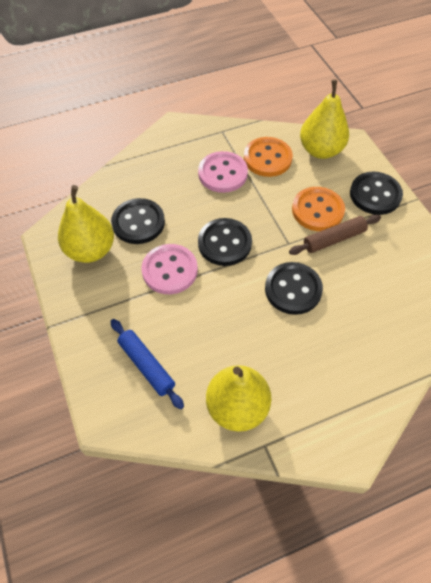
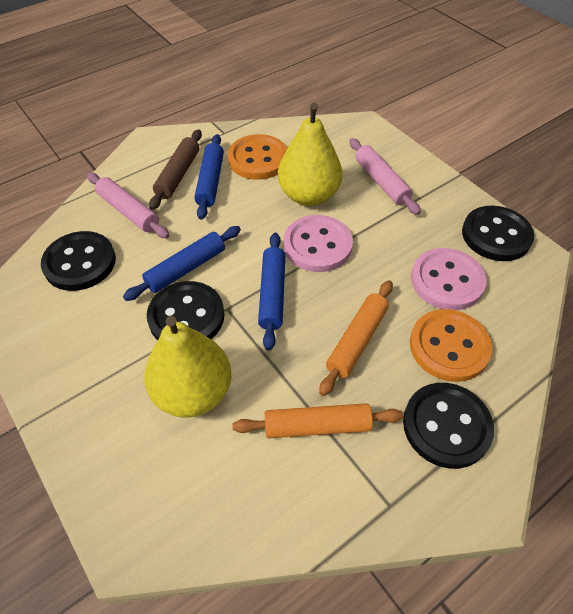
blue rolling pin: 1 -> 3
orange rolling pin: 0 -> 2
pink rolling pin: 0 -> 2
yellow pear: 3 -> 2

